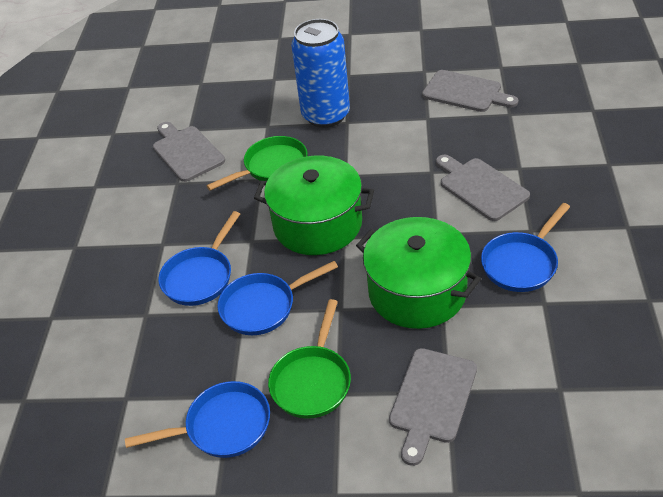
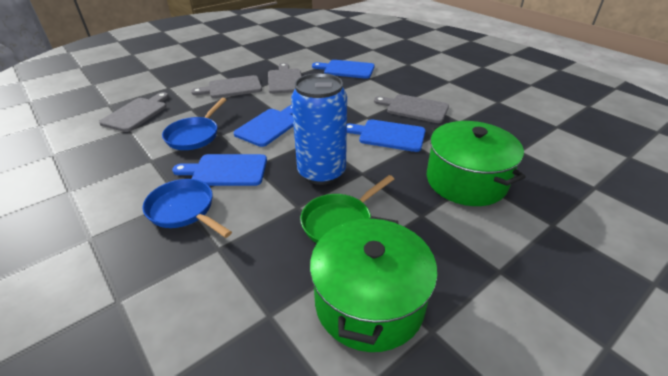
blue cutting board: 0 -> 4
blue pan: 4 -> 2
green pan: 2 -> 1

